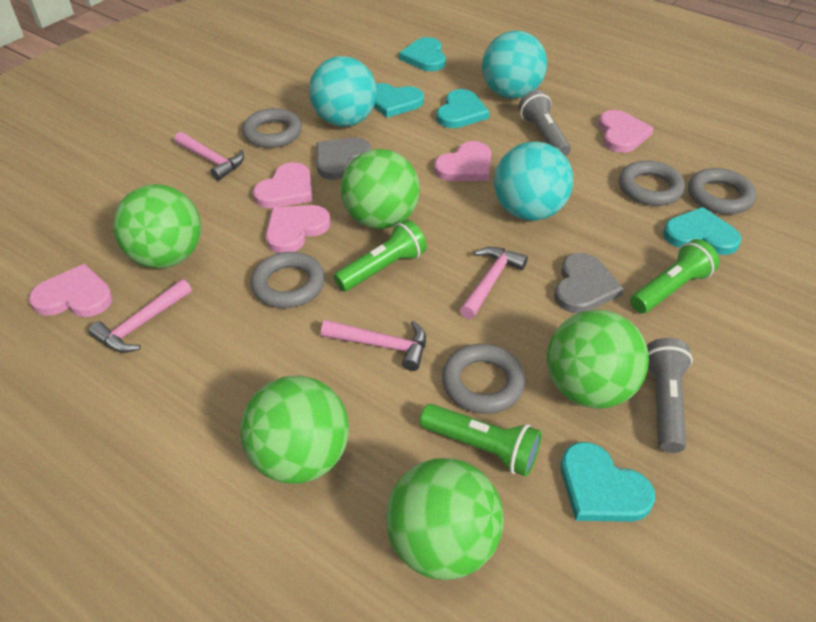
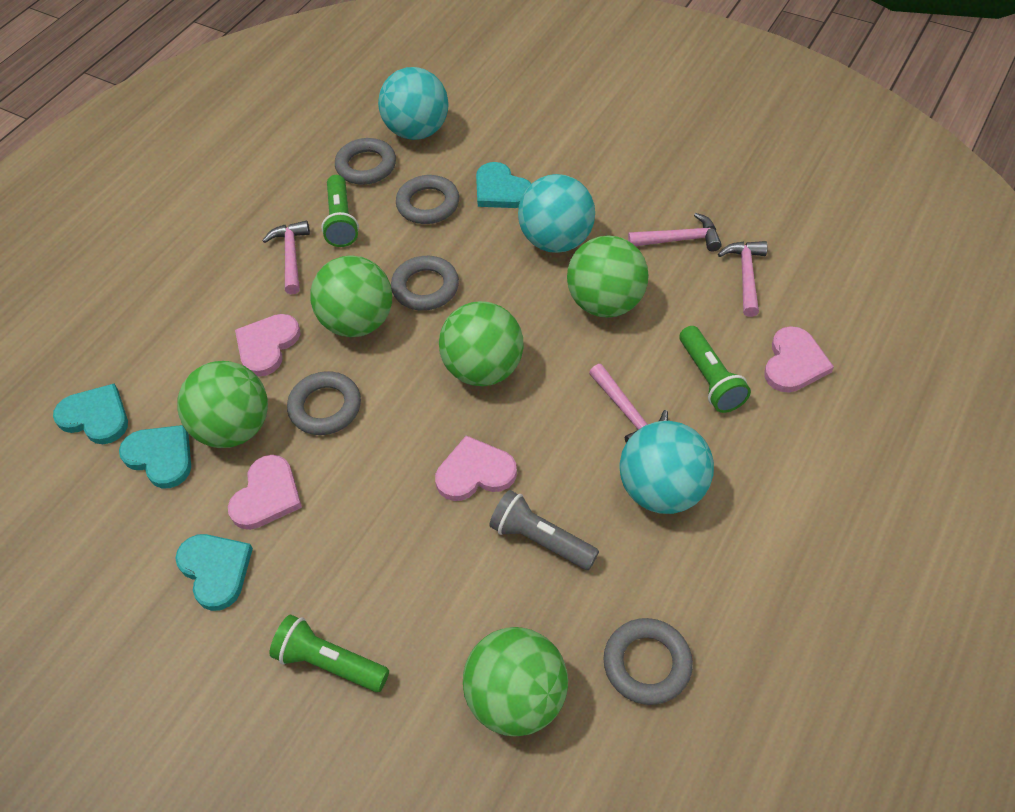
grey flashlight: 2 -> 1
grey heart: 2 -> 0
pink heart: 5 -> 4
turquoise heart: 5 -> 4

